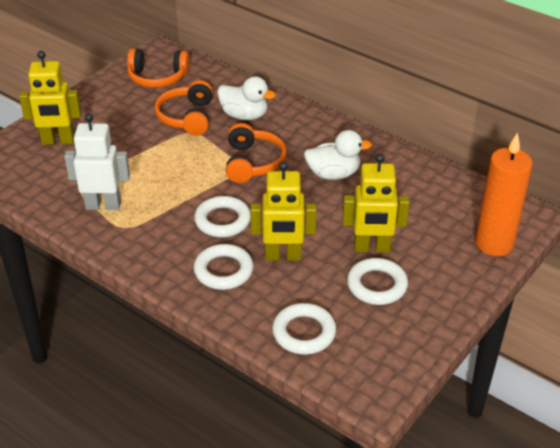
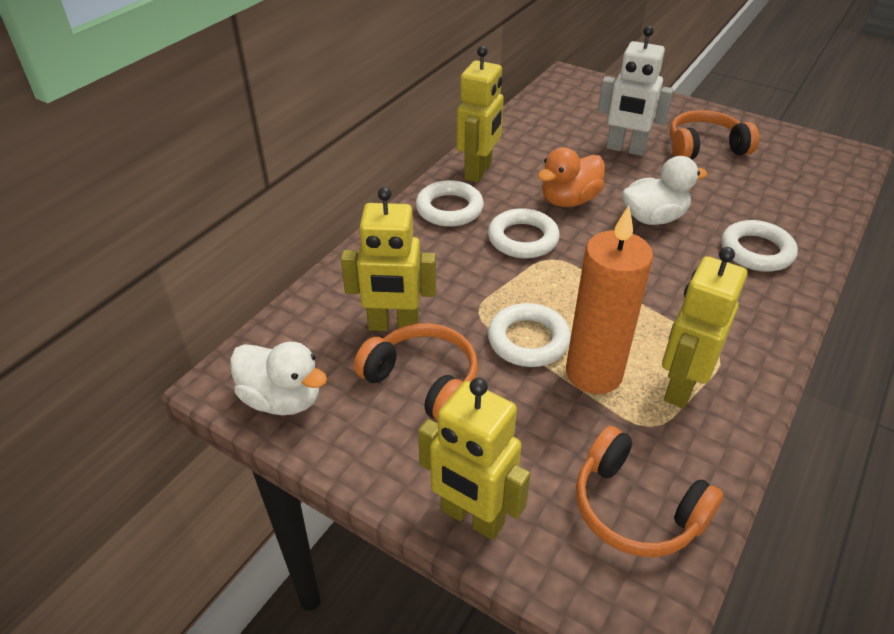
orange duck: 0 -> 1
yellow robot: 3 -> 4

